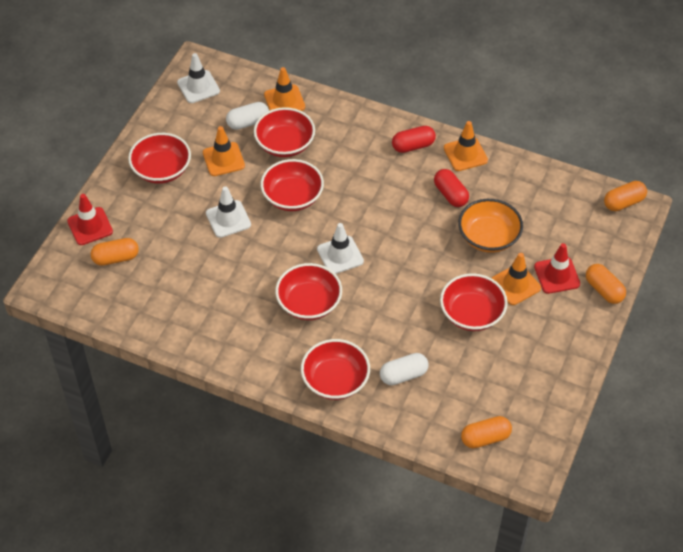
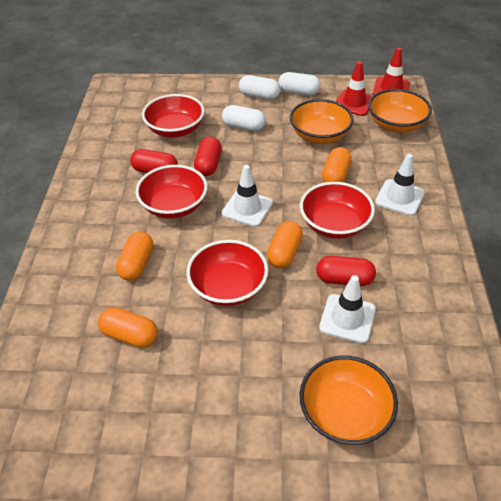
orange bowl: 1 -> 3
orange traffic cone: 4 -> 0
red bowl: 6 -> 4
red capsule: 2 -> 3
white capsule: 2 -> 3

